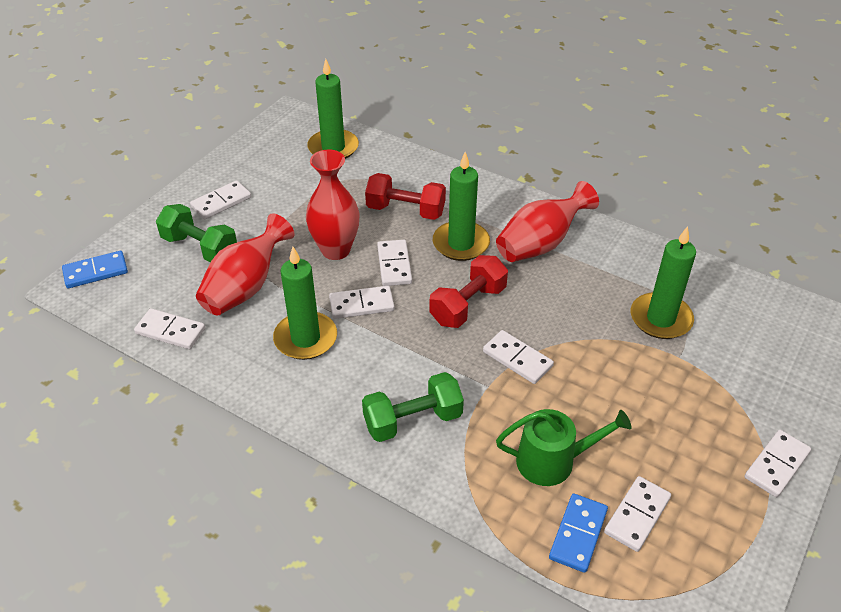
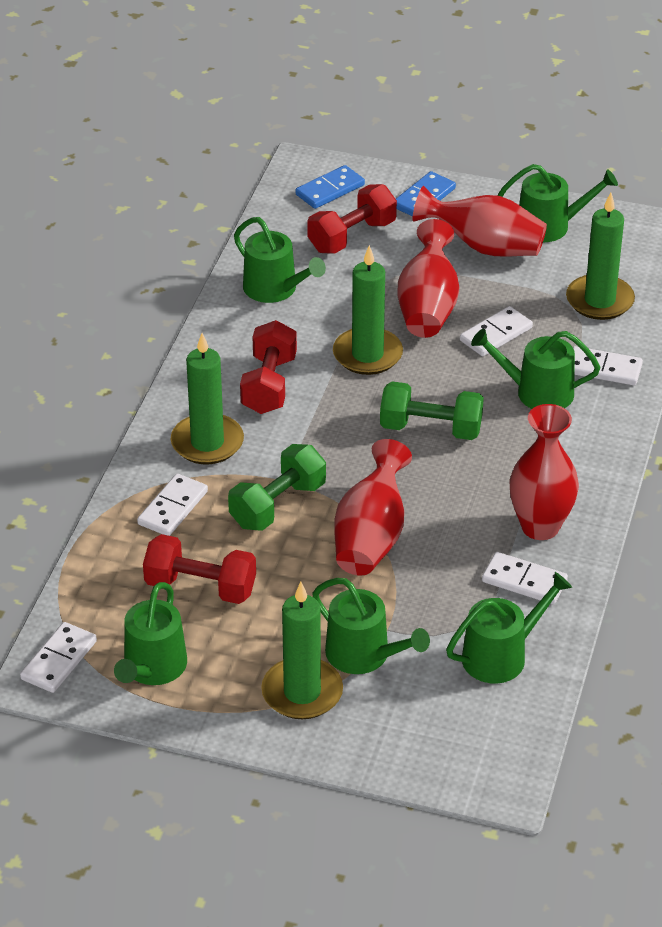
green watering can: 1 -> 6
red dumbbell: 2 -> 3
red vase: 3 -> 4
white domino: 7 -> 5

